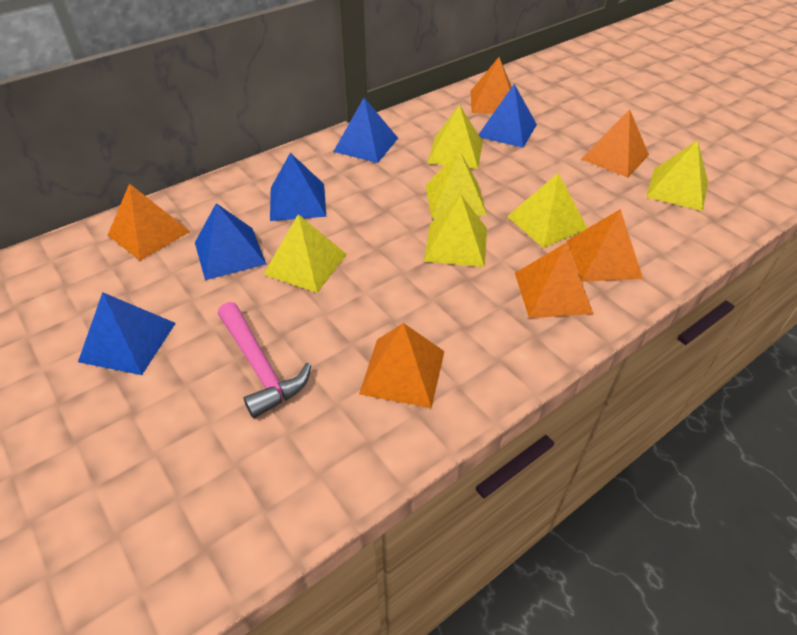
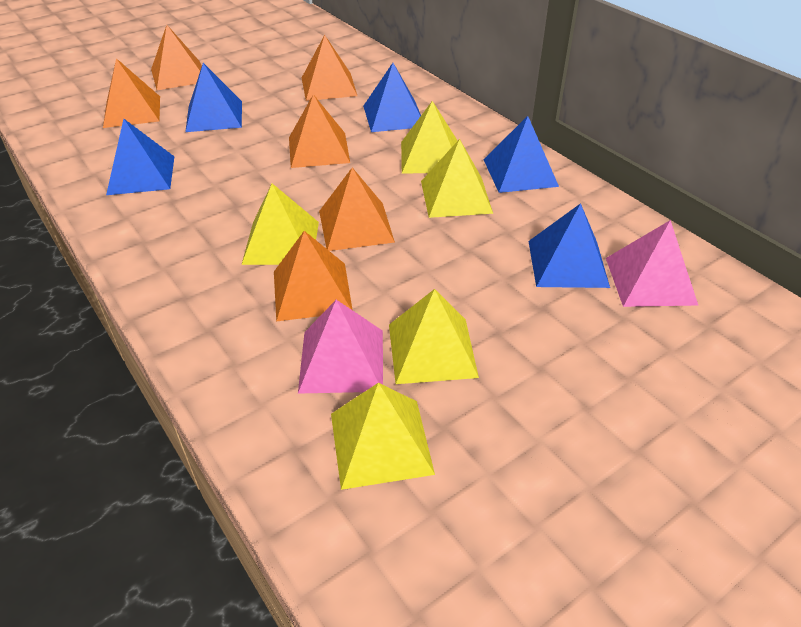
pink hammer: 1 -> 0
pink pyramid: 0 -> 2
yellow pyramid: 6 -> 5

